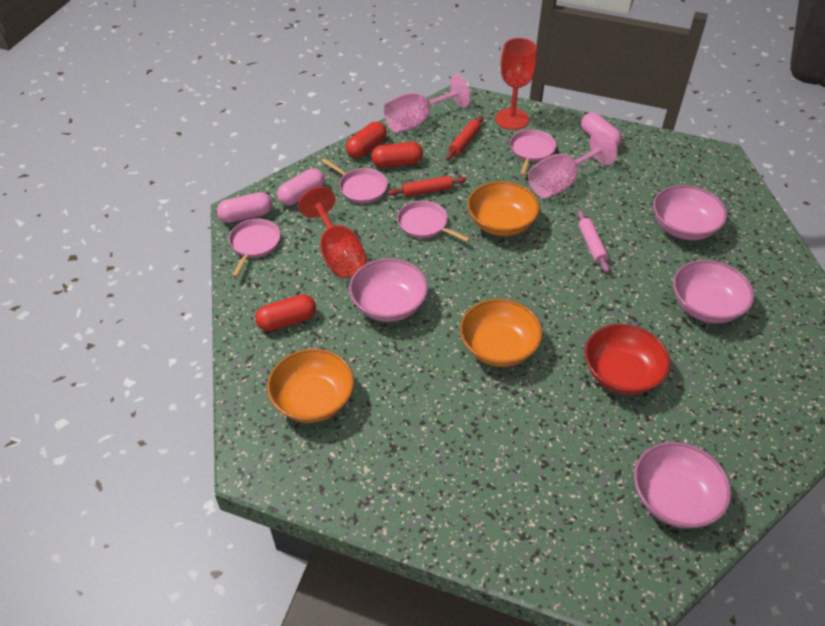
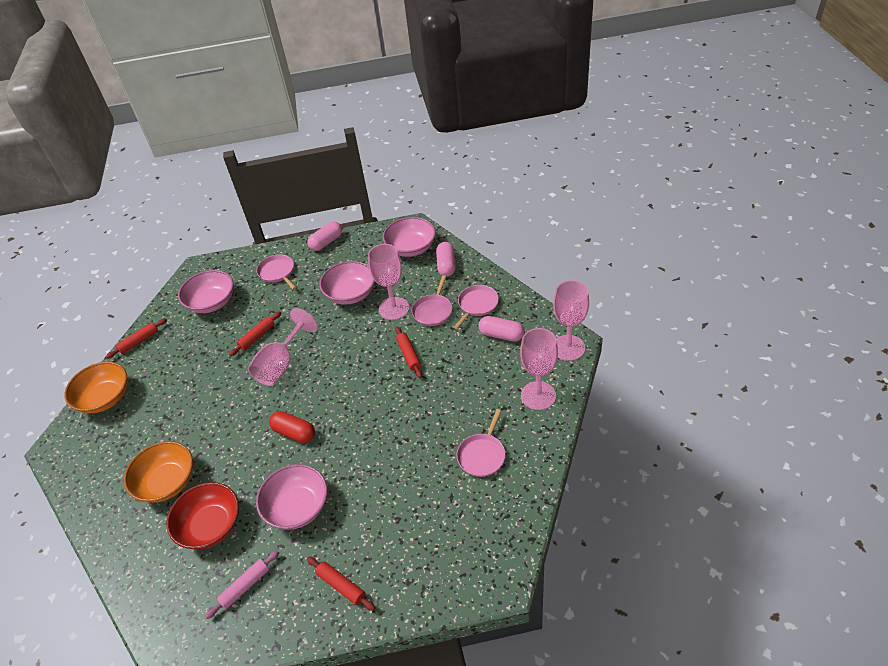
orange bowl: 3 -> 2
pink goblet: 2 -> 4
red capsule: 3 -> 1
red goblet: 2 -> 0
red rolling pin: 2 -> 4

